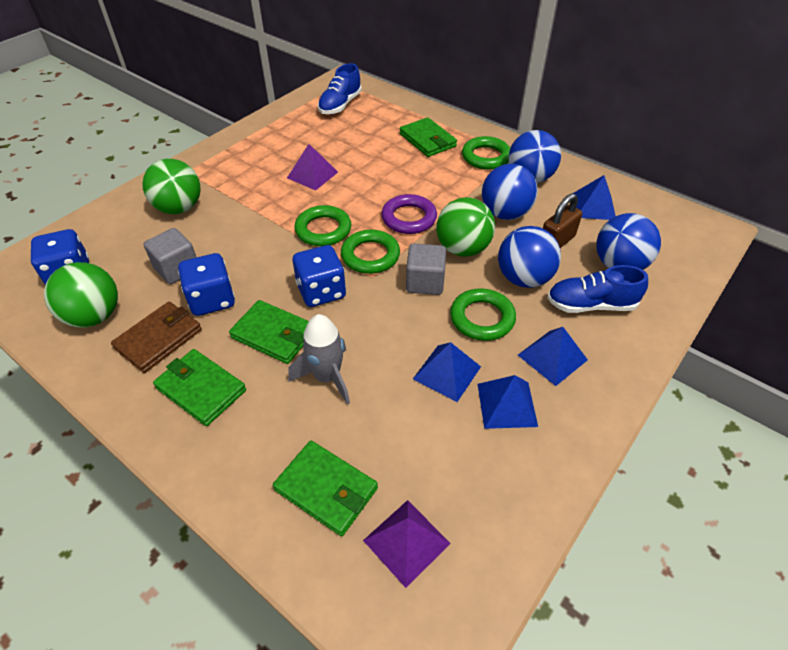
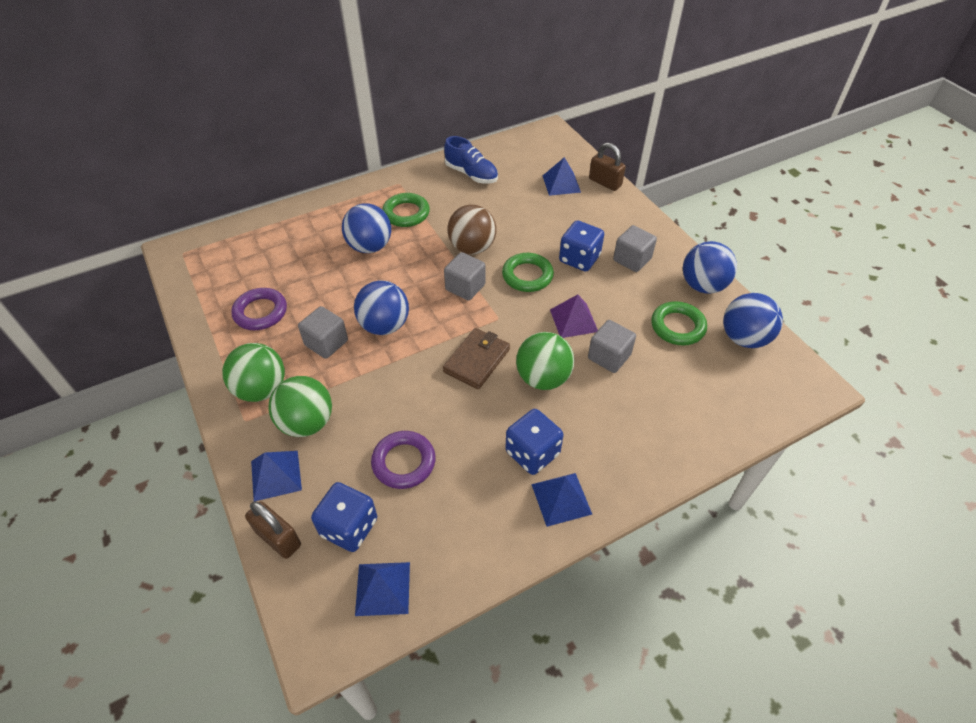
blue shoe: 2 -> 1
brown ball: 0 -> 1
brown padlock: 1 -> 2
green ring: 4 -> 3
green wallet: 4 -> 0
grey cube: 2 -> 4
grey rocket: 1 -> 0
purple pyramid: 2 -> 1
purple ring: 1 -> 2

